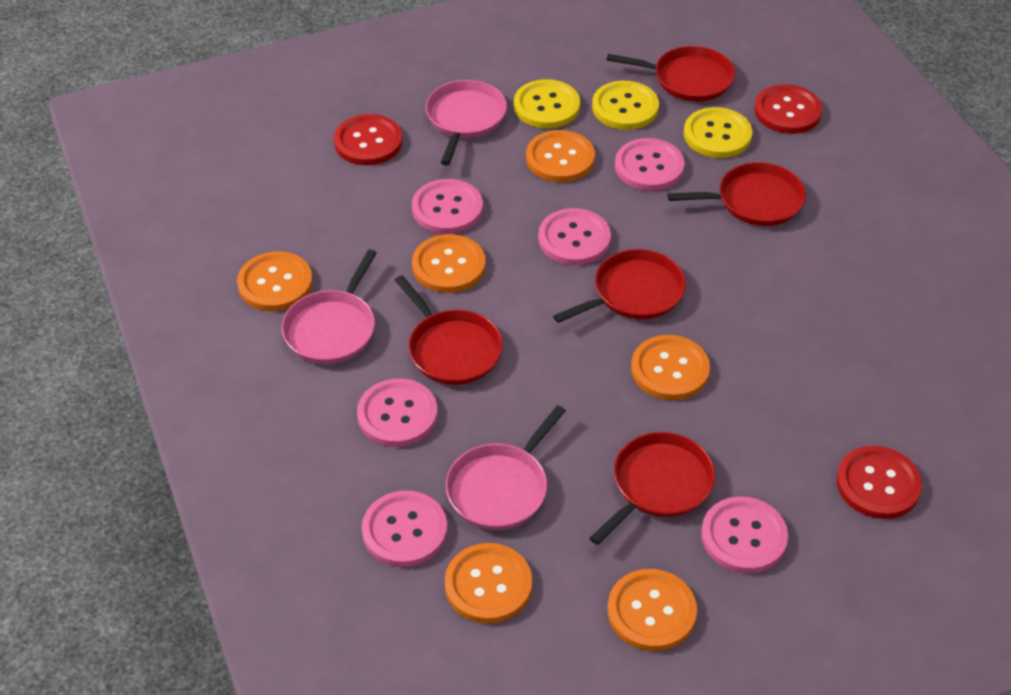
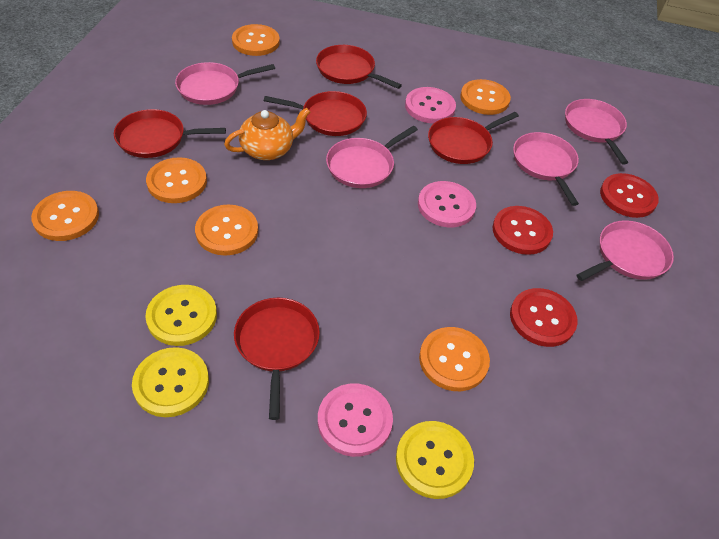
orange teapot: 0 -> 1
pink button: 6 -> 3
pink pan: 3 -> 5

